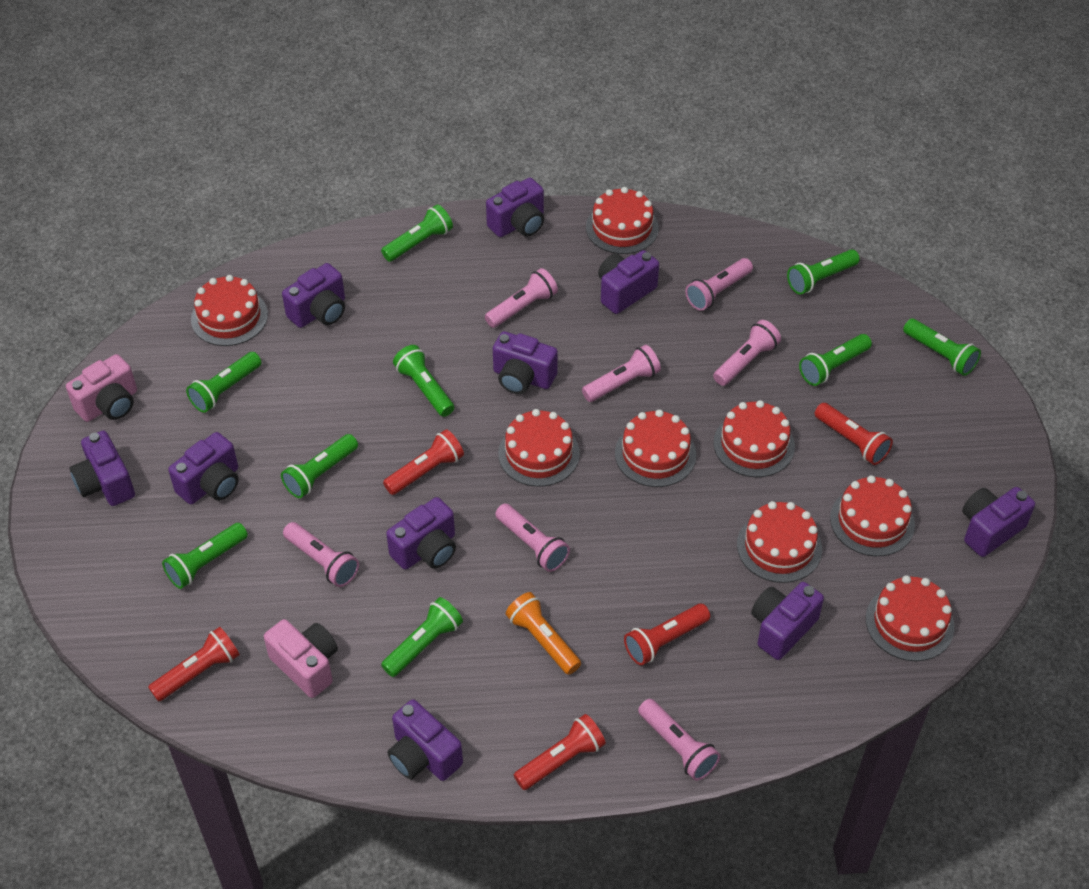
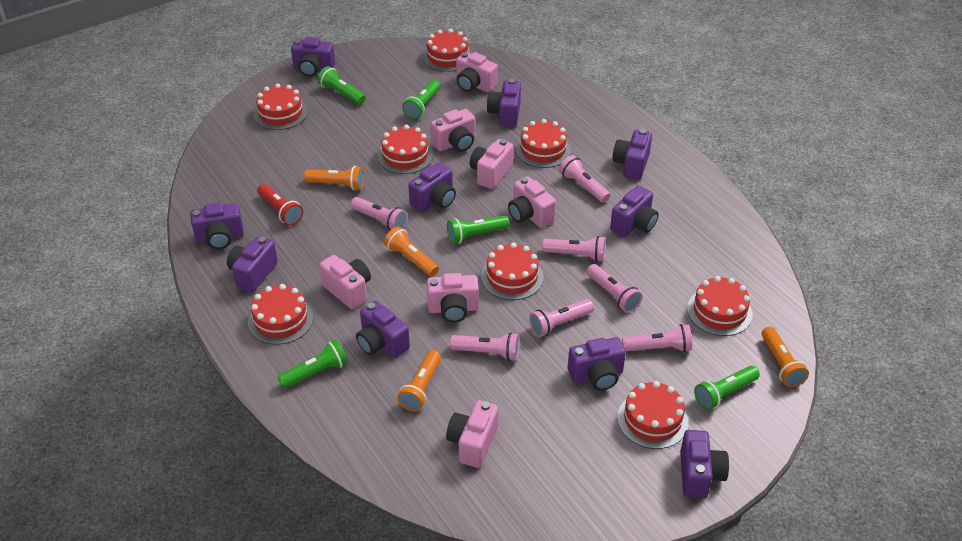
green flashlight: 9 -> 5
orange flashlight: 1 -> 4
pink camera: 2 -> 7
red flashlight: 5 -> 1

